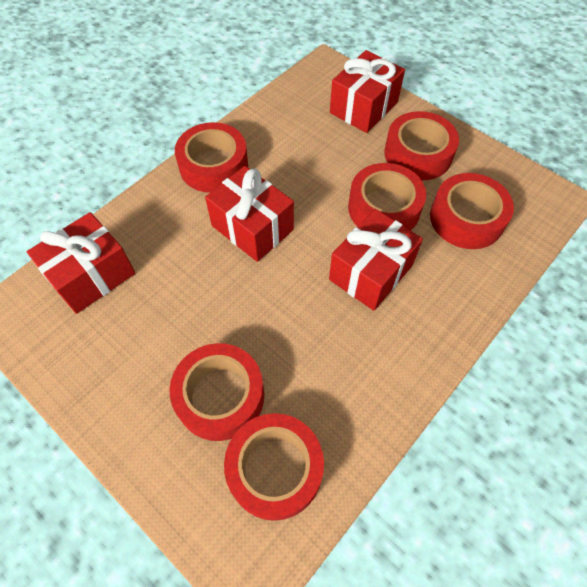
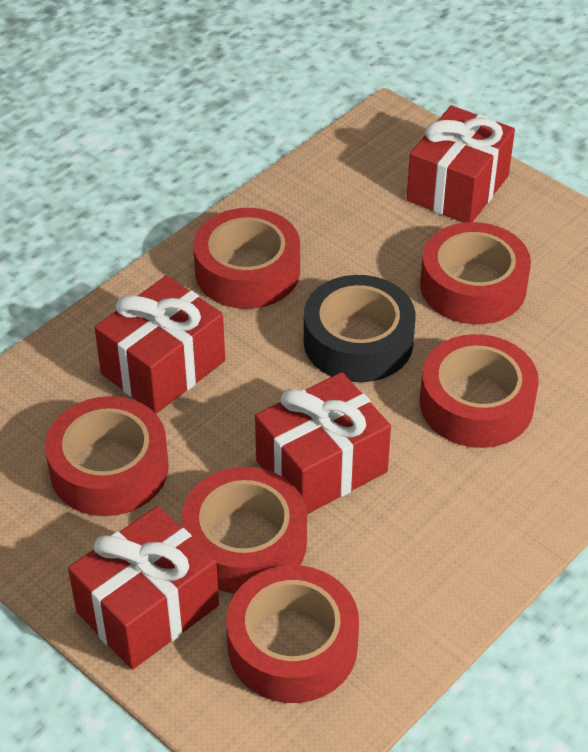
black tape: 0 -> 1

